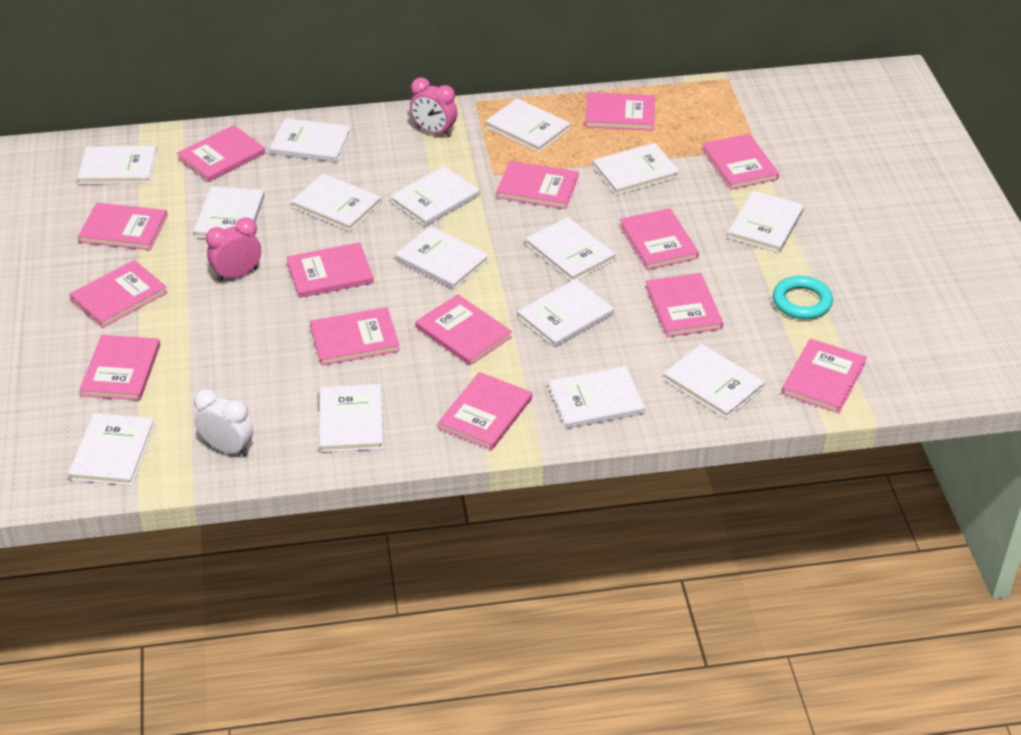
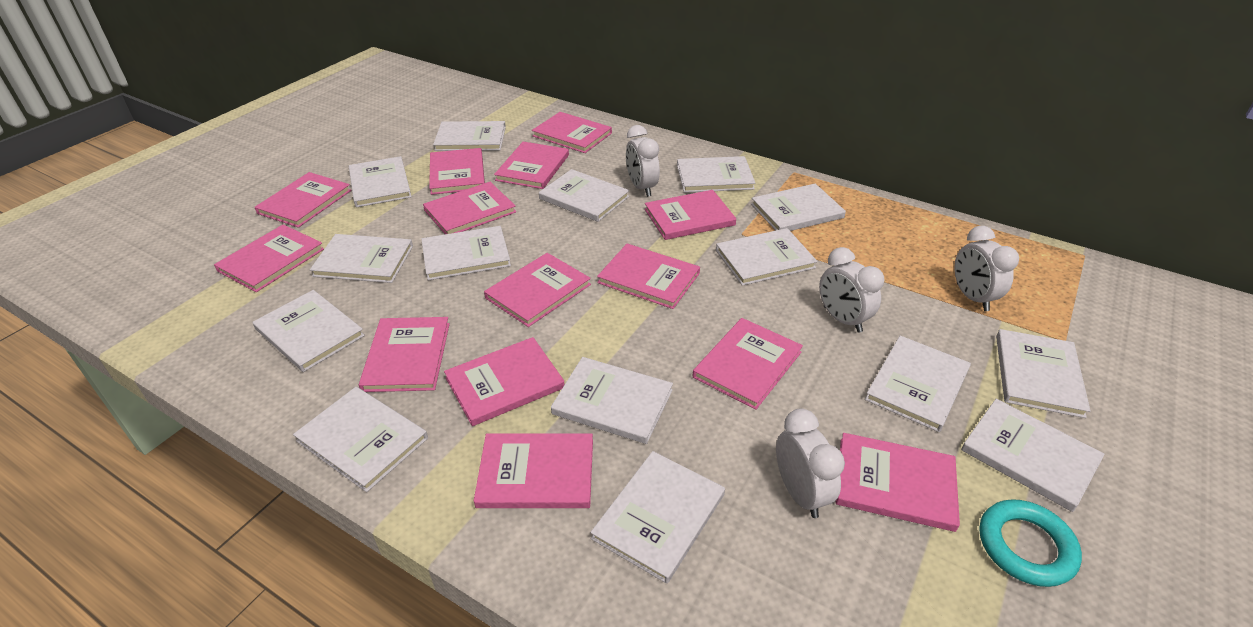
pink clock: 2 -> 0
white clock: 1 -> 4

